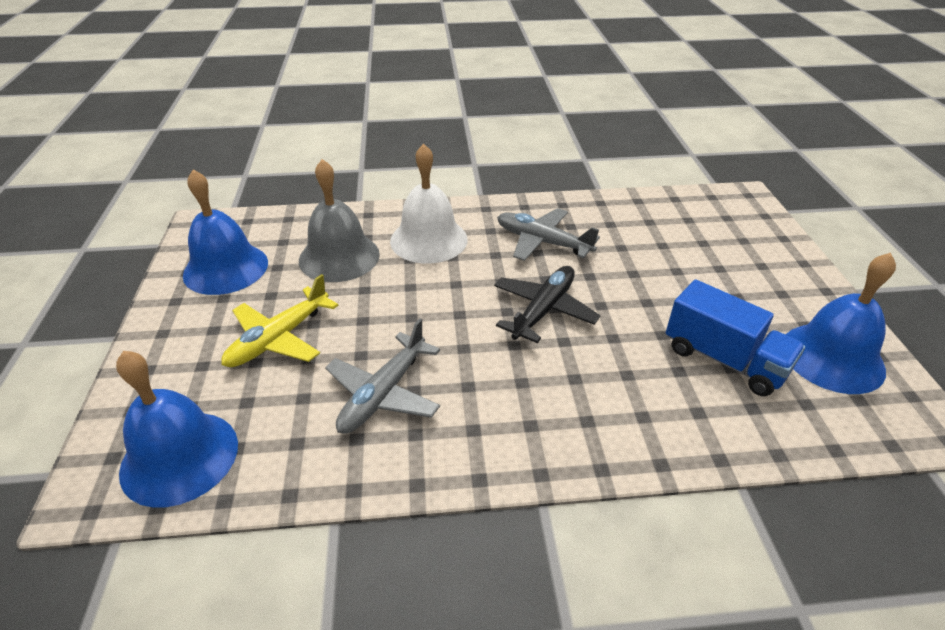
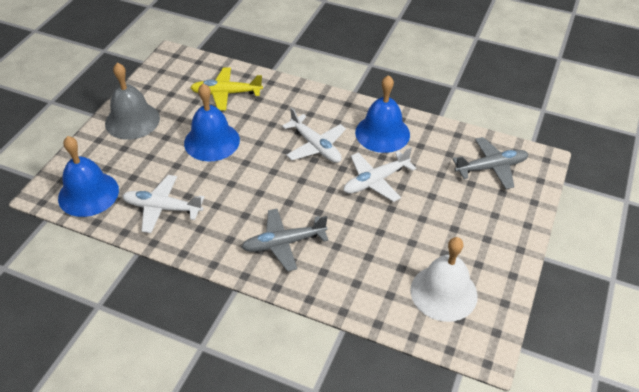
black plane: 1 -> 0
blue truck: 1 -> 0
white plane: 0 -> 3

